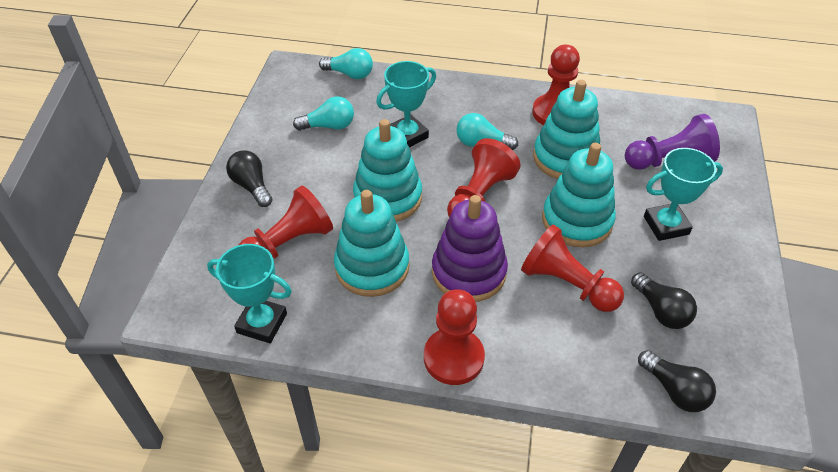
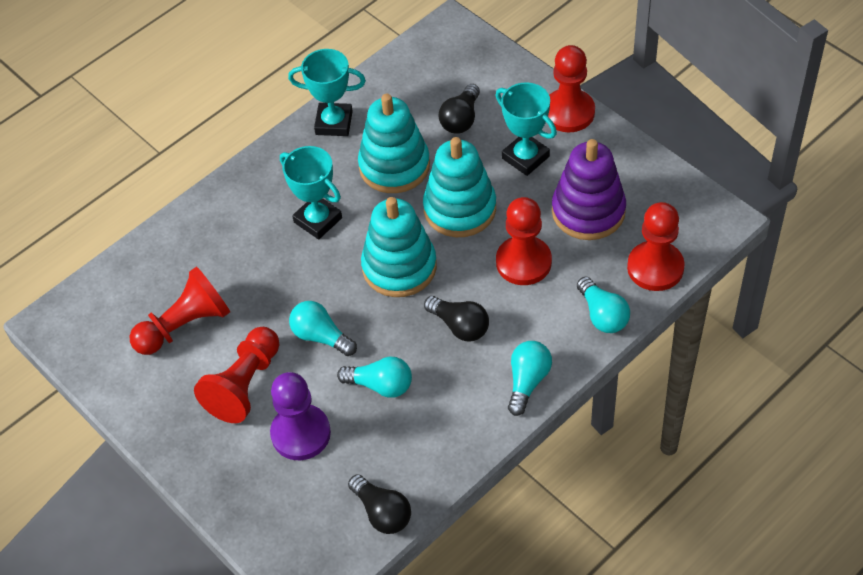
turquoise light bulb: 3 -> 4
turquoise stacking toy: 4 -> 3

